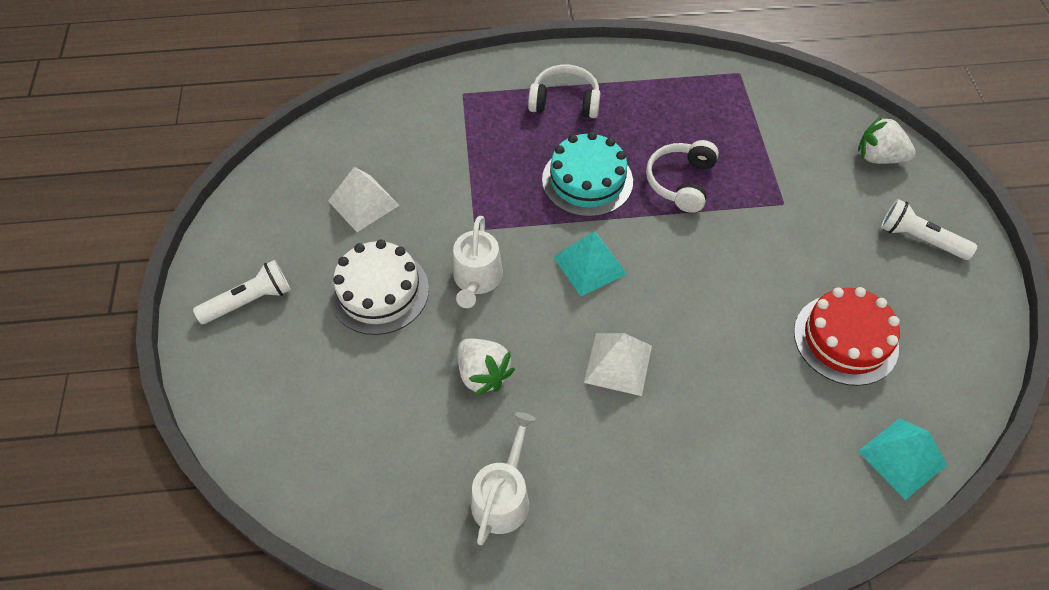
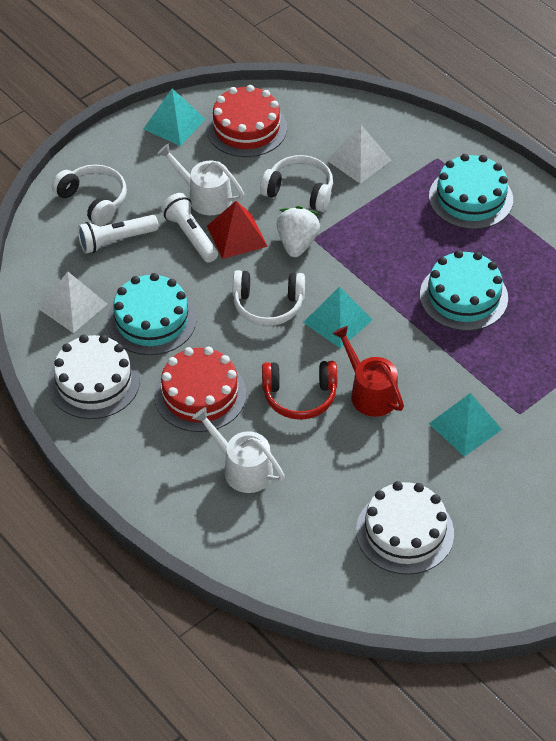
red cake: 1 -> 2
red headphones: 0 -> 1
red pyramid: 0 -> 1
red watering can: 0 -> 1
turquoise cake: 1 -> 3
turquoise pyramid: 2 -> 3
white cake: 1 -> 2
white headphones: 2 -> 3
white strawberry: 2 -> 1

